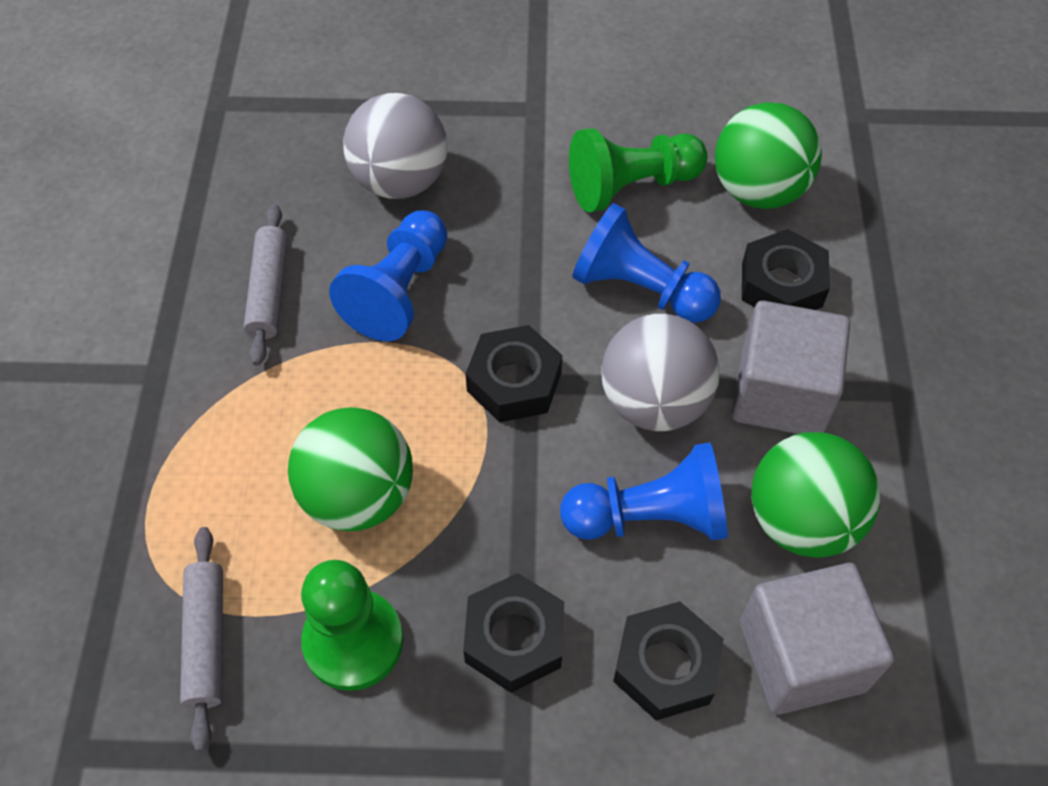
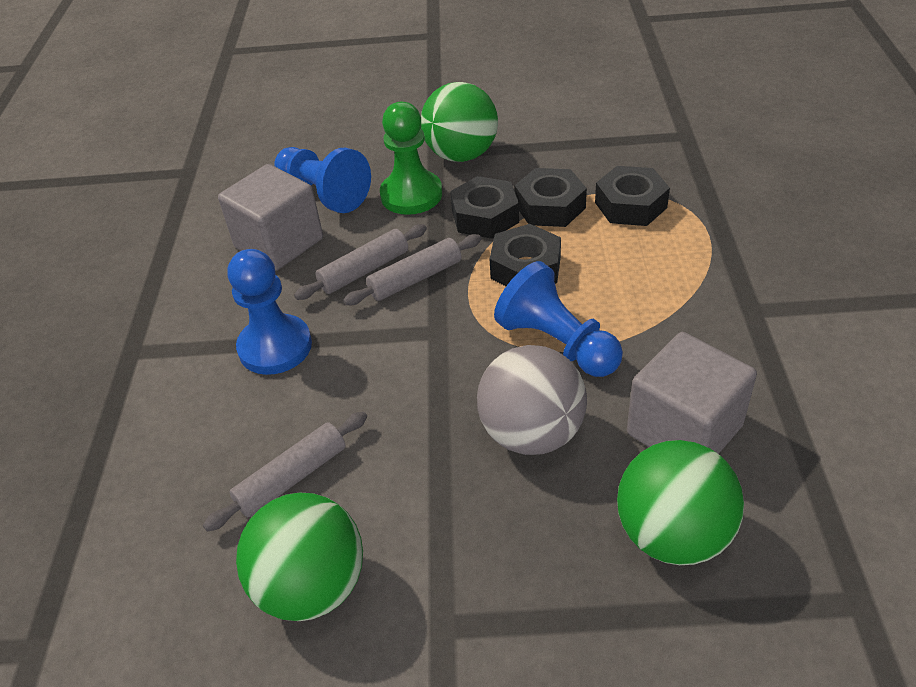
green pawn: 2 -> 1
grey ball: 2 -> 1
grey rolling pin: 2 -> 3

